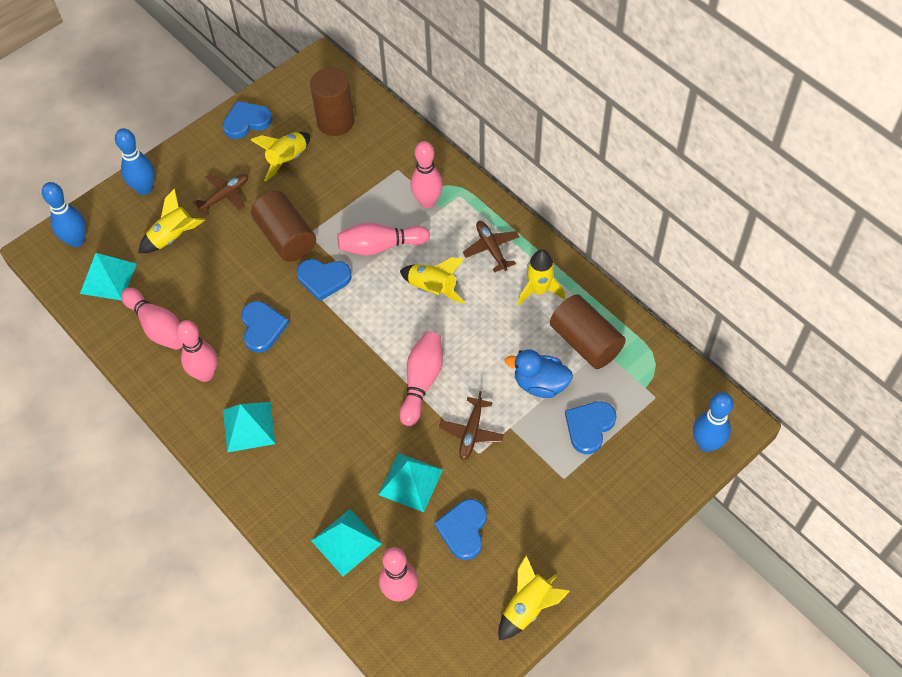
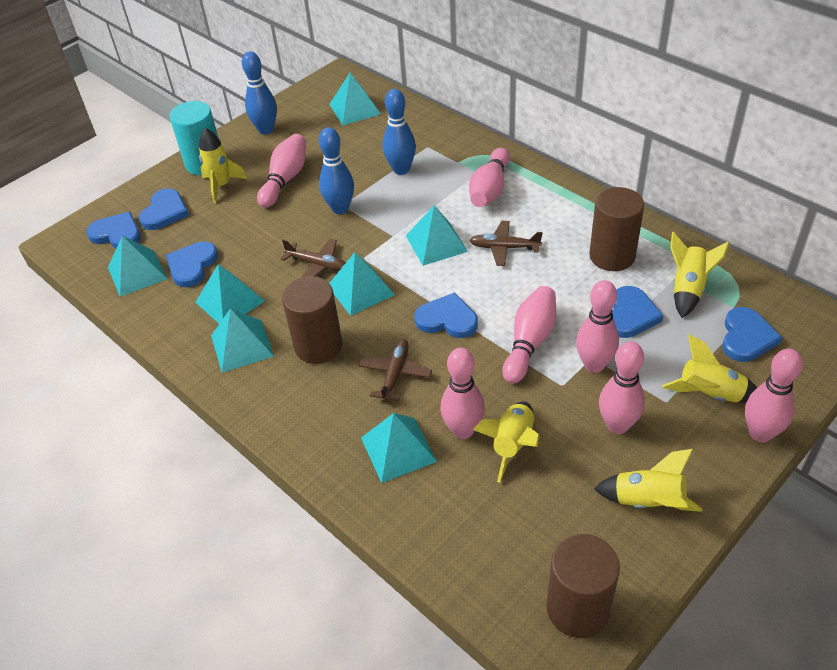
blue duck: 1 -> 0
blue heart: 5 -> 6
pink bowling pin: 6 -> 7
turquoise cylinder: 0 -> 1
turquoise pyramid: 4 -> 7

